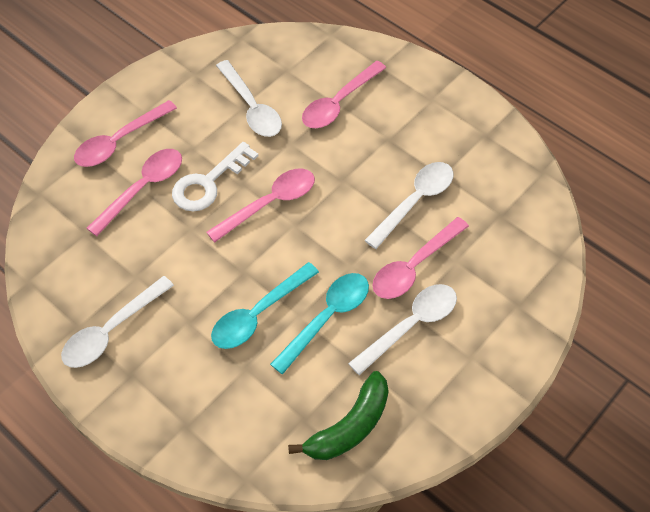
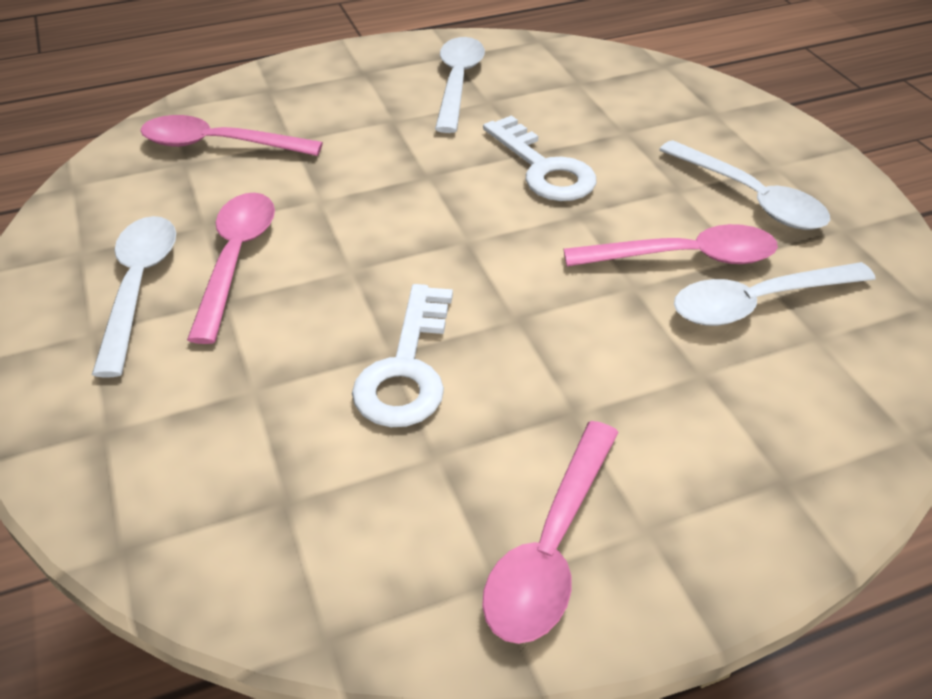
green banana: 1 -> 0
pink spoon: 5 -> 4
turquoise spoon: 2 -> 0
white key: 1 -> 2

